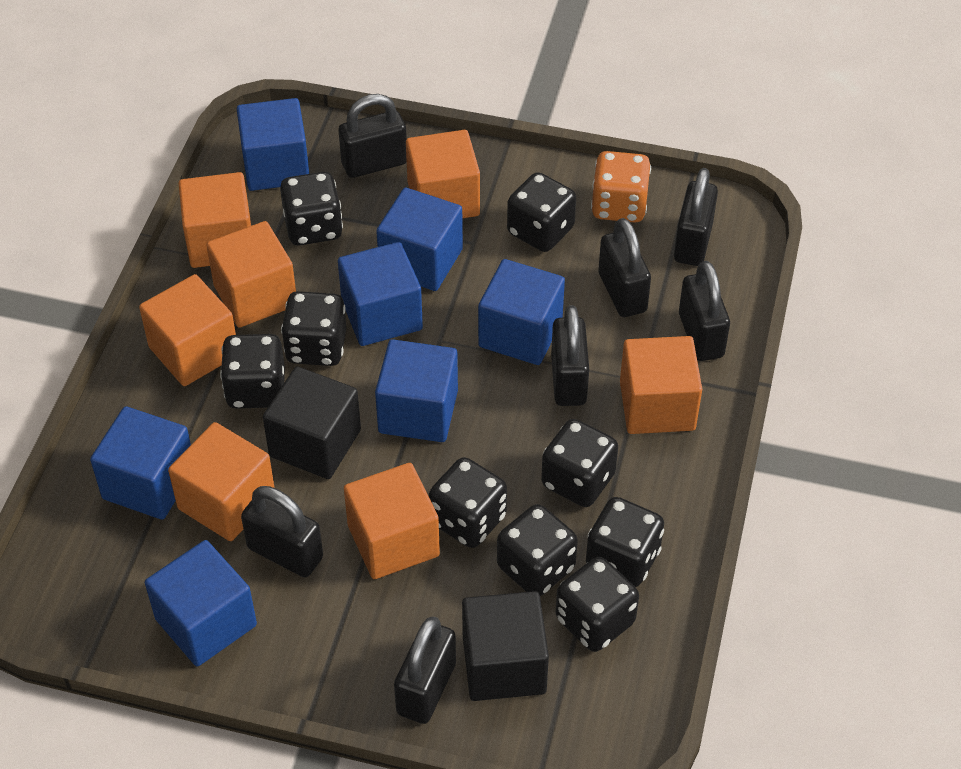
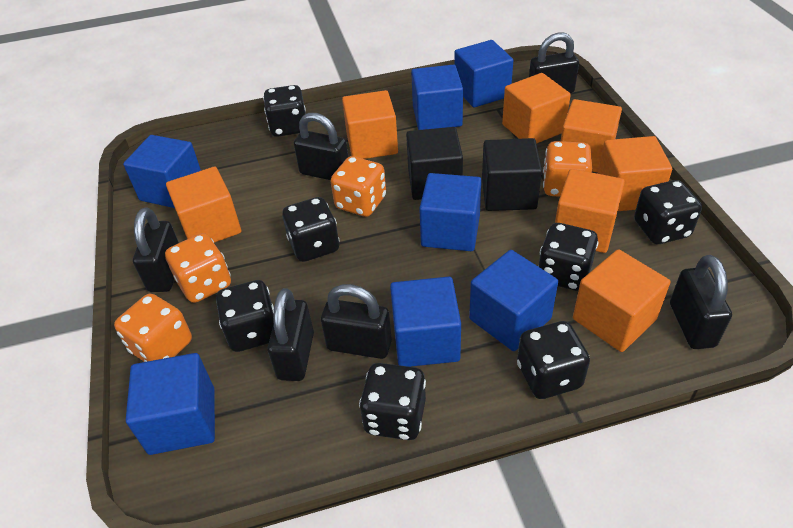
black dice: 9 -> 7
black padlock: 7 -> 6
orange dice: 1 -> 4

